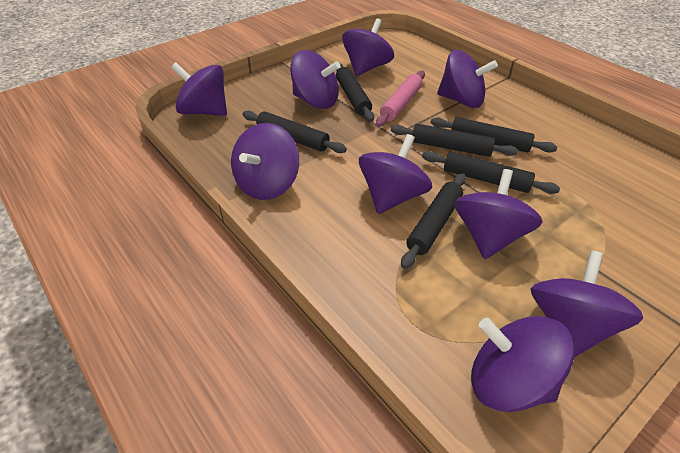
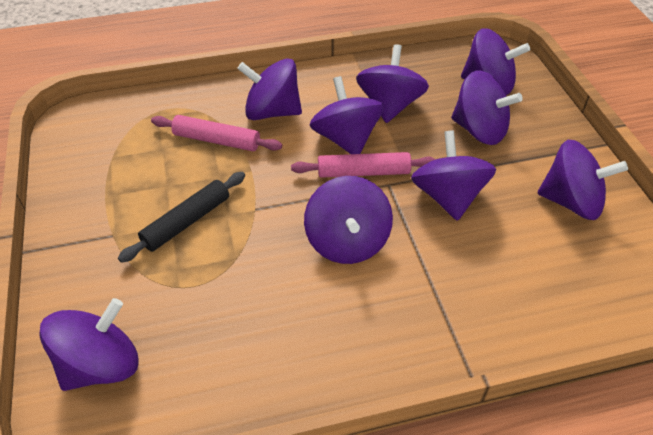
black rolling pin: 6 -> 1
pink rolling pin: 1 -> 2

